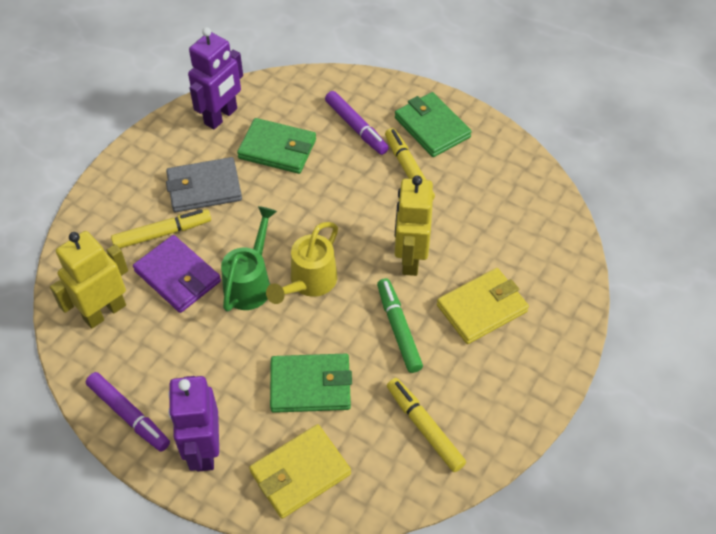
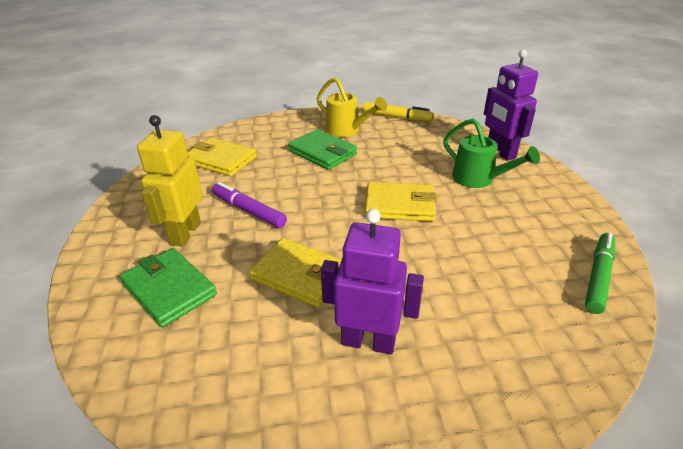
green wallet: 3 -> 2
grey wallet: 1 -> 0
purple marker: 2 -> 1
purple wallet: 1 -> 0
yellow marker: 3 -> 1
yellow robot: 2 -> 1
yellow wallet: 2 -> 3

